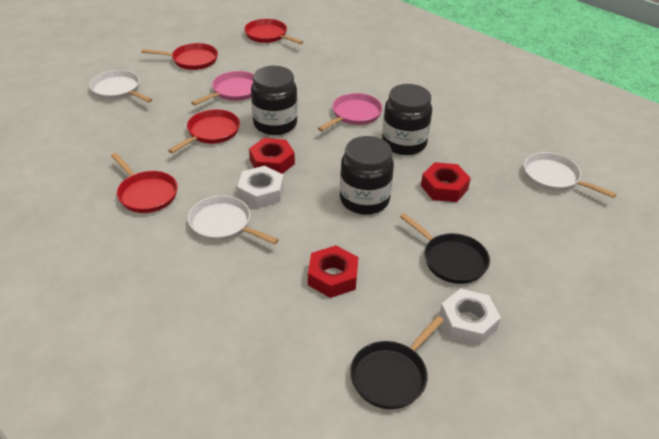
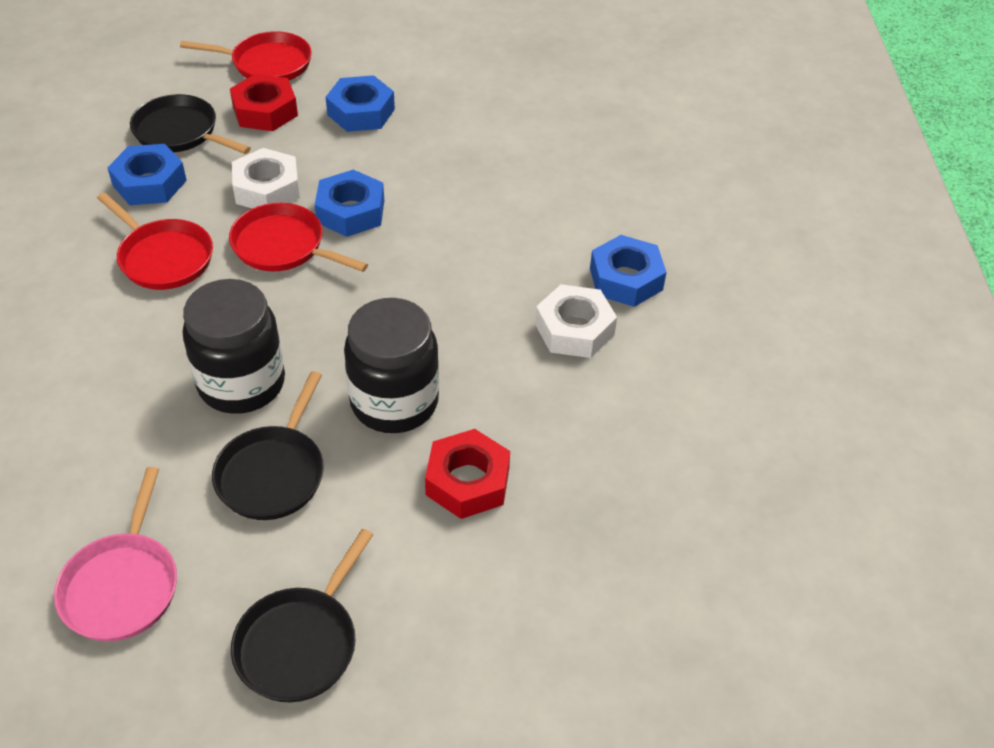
black jar: 3 -> 2
black pan: 2 -> 3
blue nut: 0 -> 4
pink pan: 2 -> 1
red nut: 3 -> 2
red pan: 4 -> 3
white pan: 3 -> 0

